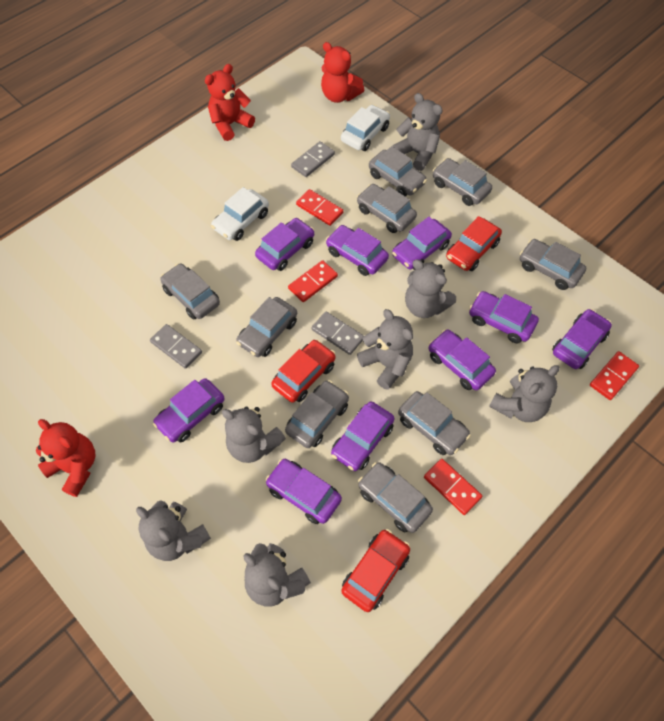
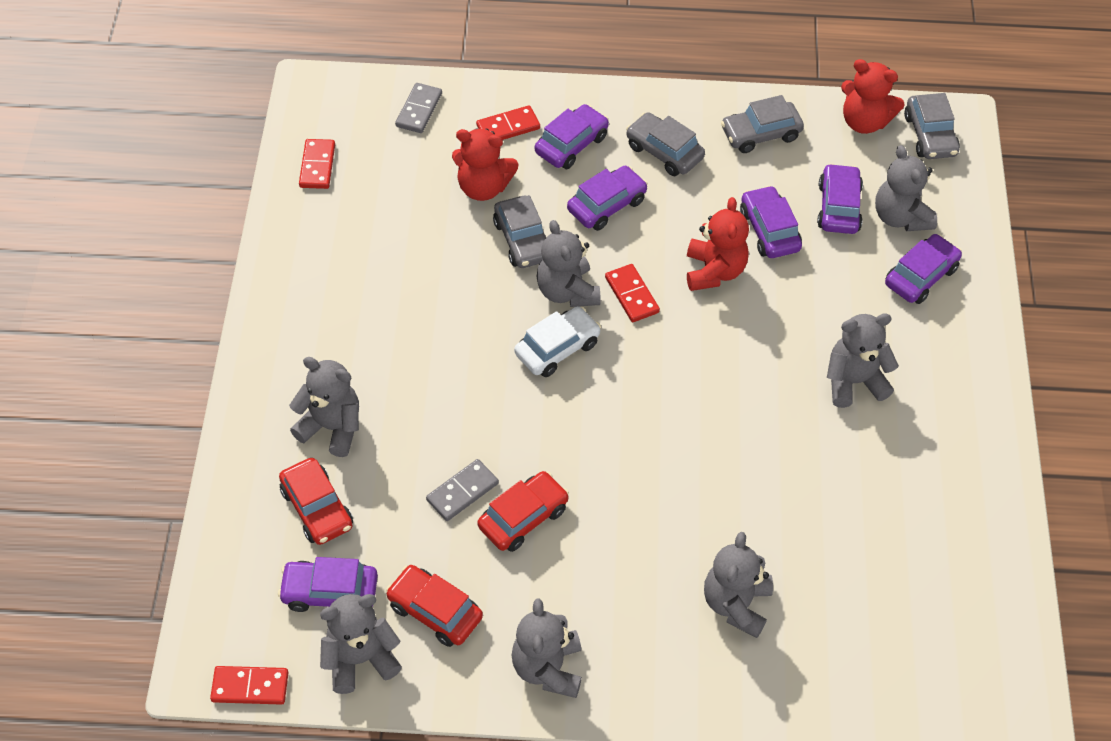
grey car: 9 -> 4
grey domino: 3 -> 2
purple car: 9 -> 6
white car: 2 -> 1

